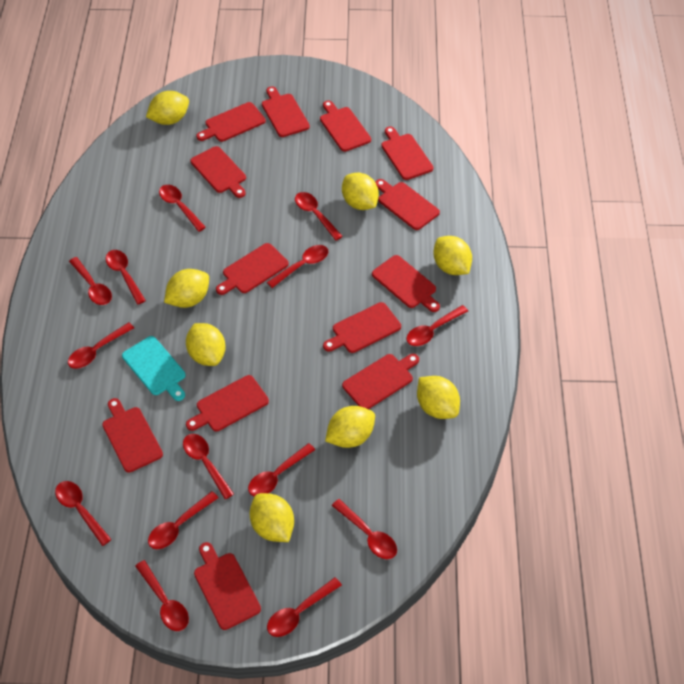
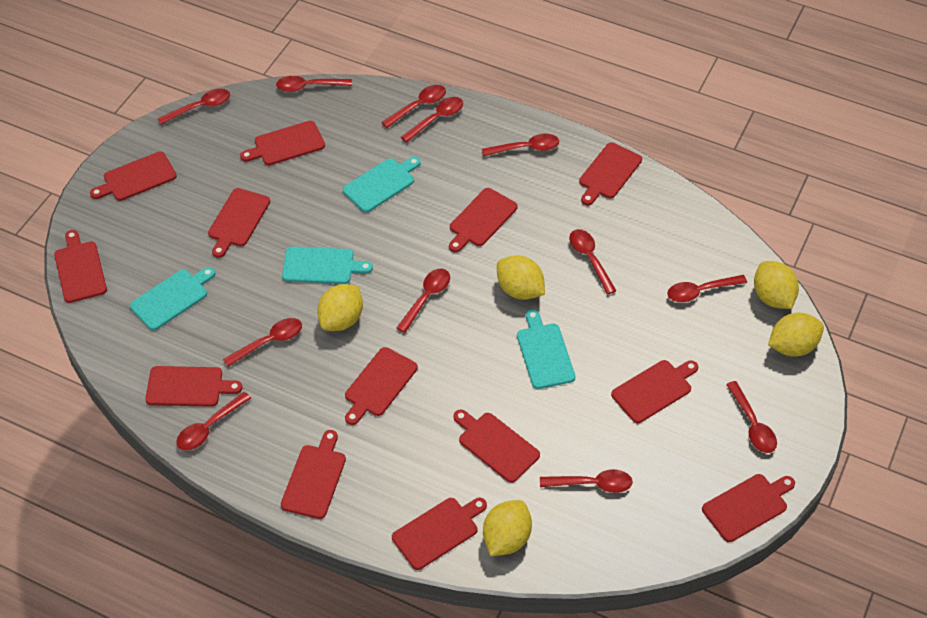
red spoon: 14 -> 12
turquoise cutting board: 1 -> 4
yellow lemon: 8 -> 5

